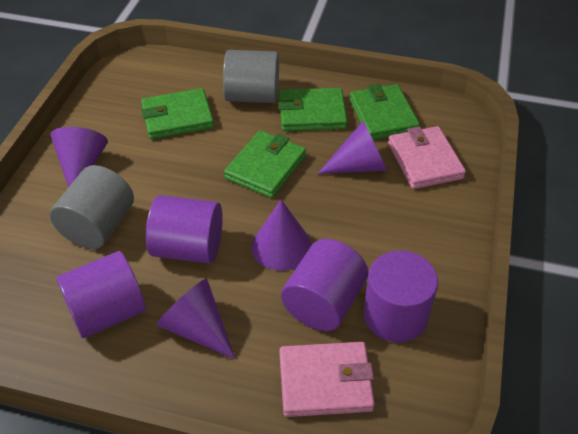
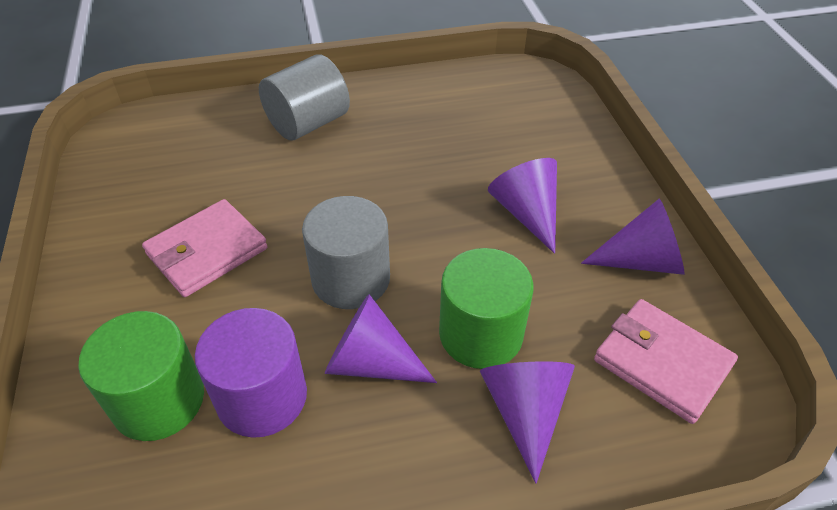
green cylinder: 0 -> 2
green wallet: 4 -> 0
purple cylinder: 4 -> 1

